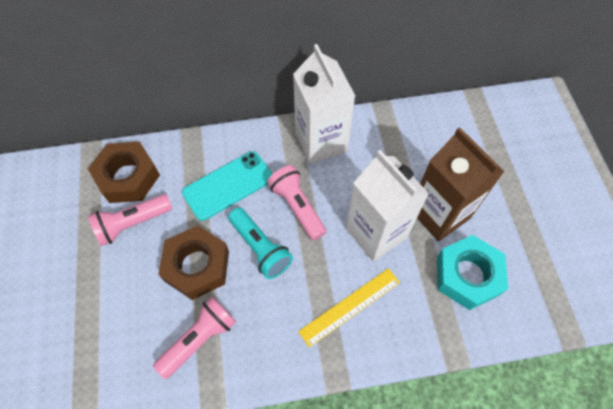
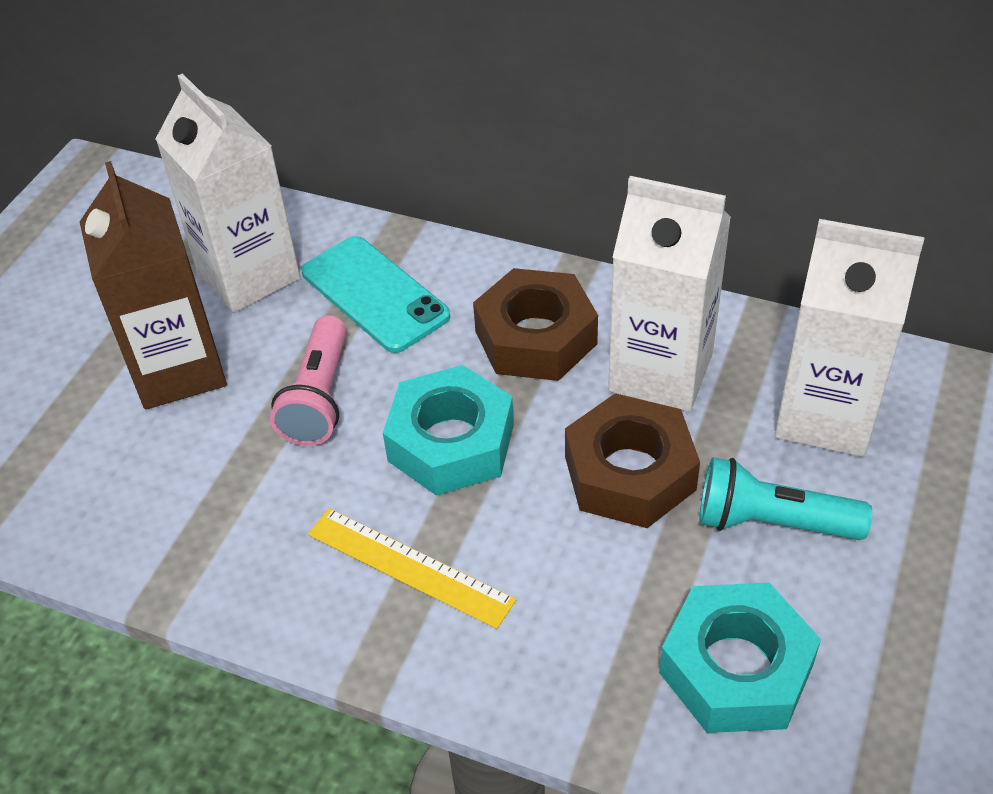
pink flashlight: 3 -> 1
turquoise nut: 1 -> 2
white carton: 2 -> 3

